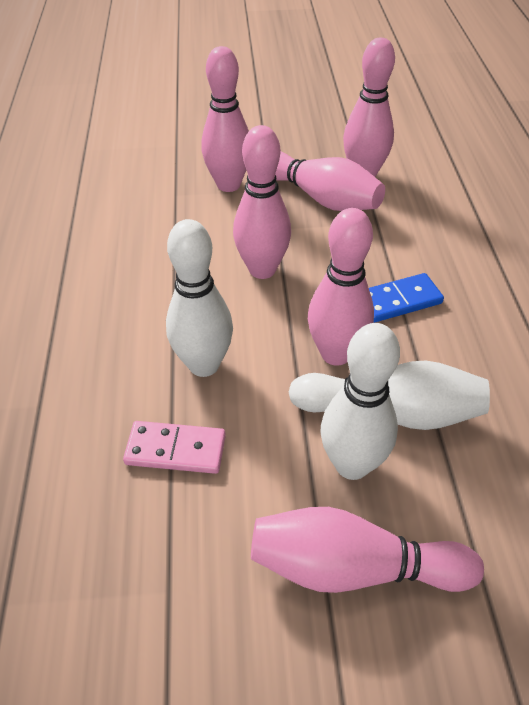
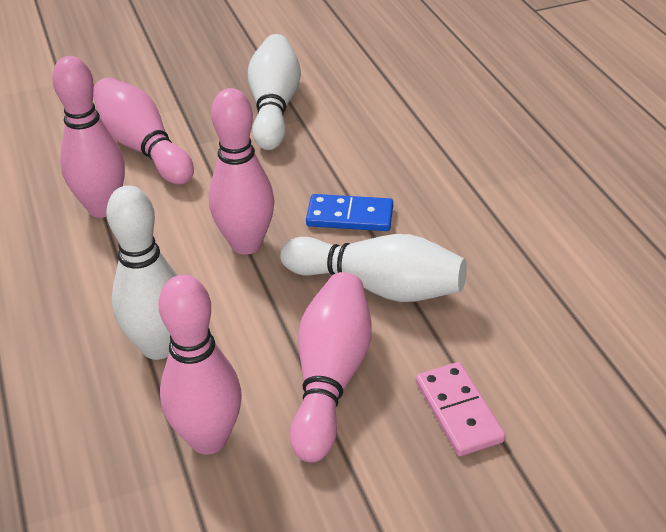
pink bowling pin: 6 -> 5

